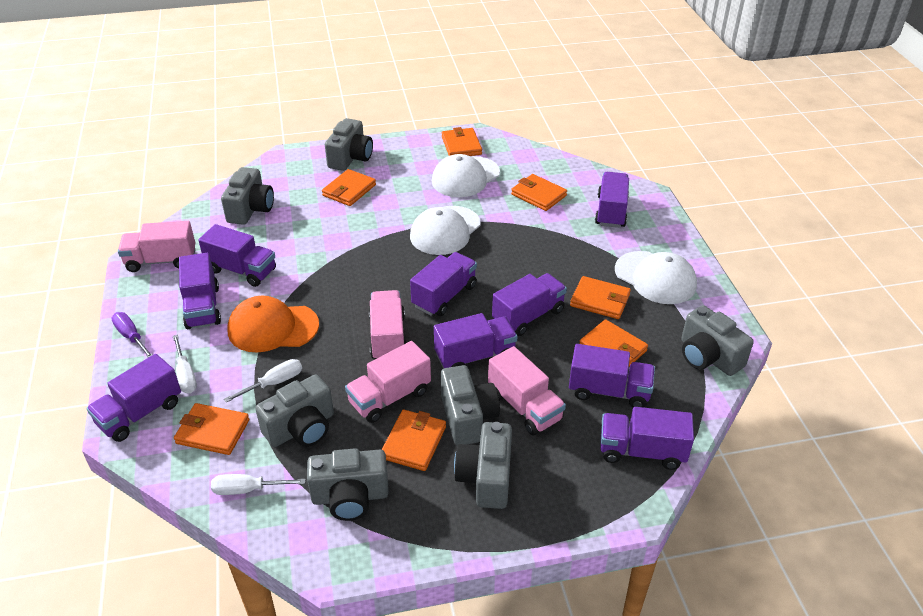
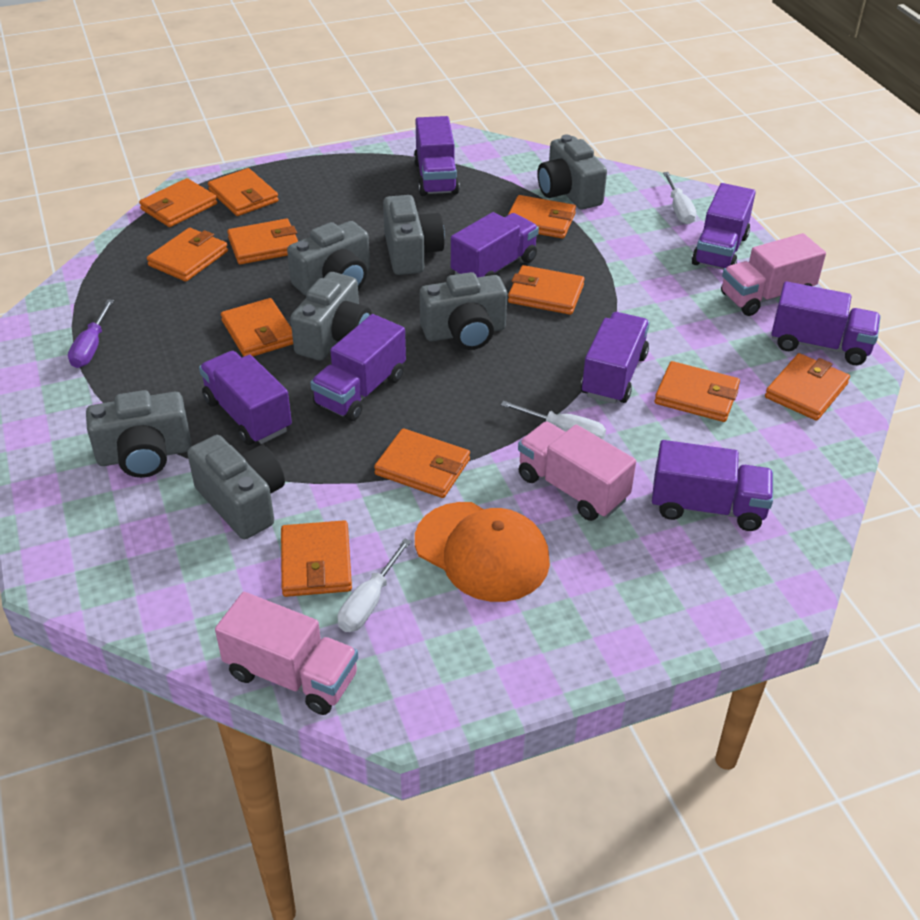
orange wallet: 7 -> 11
pink truck: 4 -> 3
purple truck: 9 -> 8
white cap: 3 -> 0

